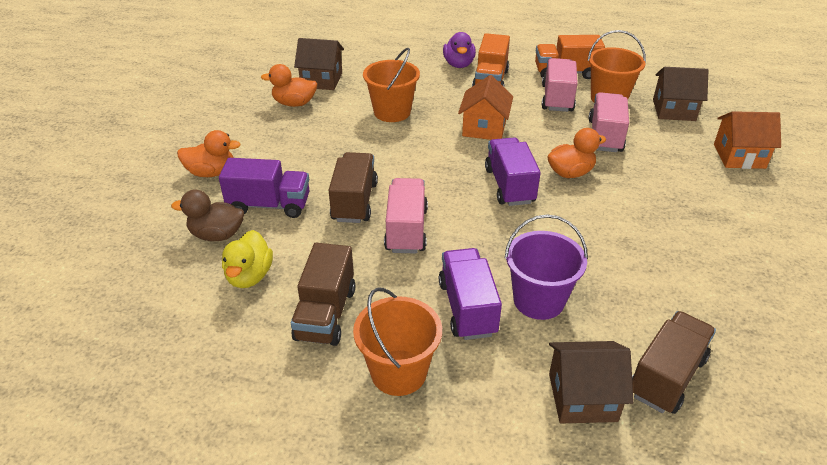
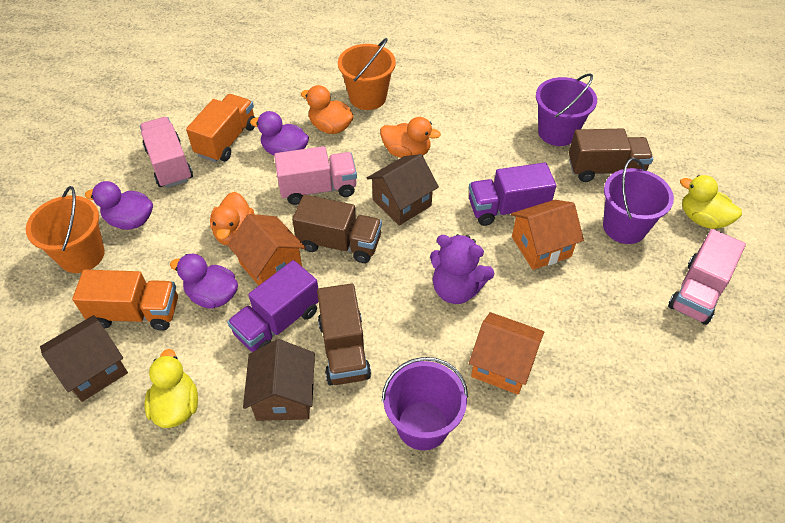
brown duck: 1 -> 0
orange bucket: 3 -> 2
orange house: 2 -> 3
purple bucket: 1 -> 3
purple duck: 1 -> 3
purple teddy bear: 0 -> 1
purple truck: 3 -> 2
yellow duck: 1 -> 2

